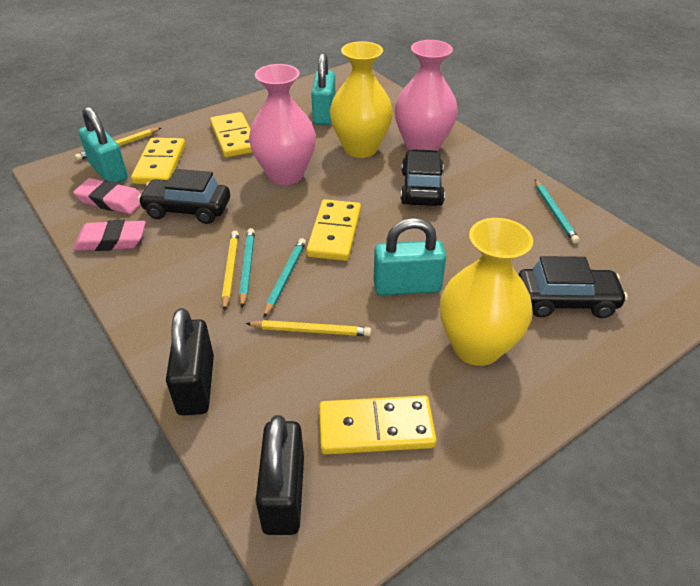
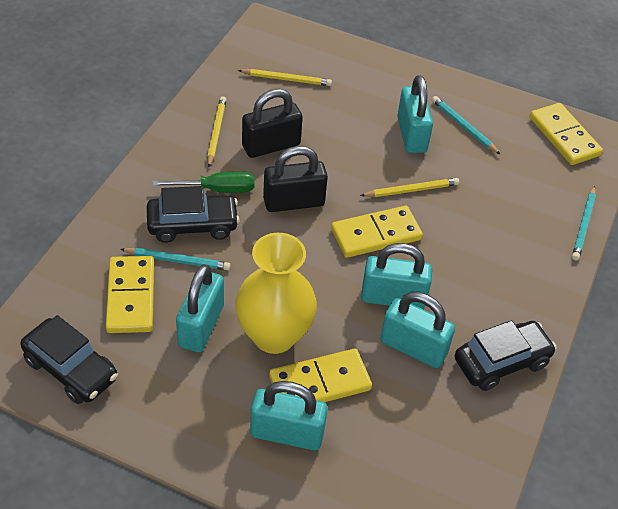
green screwdriver: 0 -> 1
pink eraser: 2 -> 0
pink vase: 2 -> 0
turquoise padlock: 3 -> 5
yellow vase: 2 -> 1

